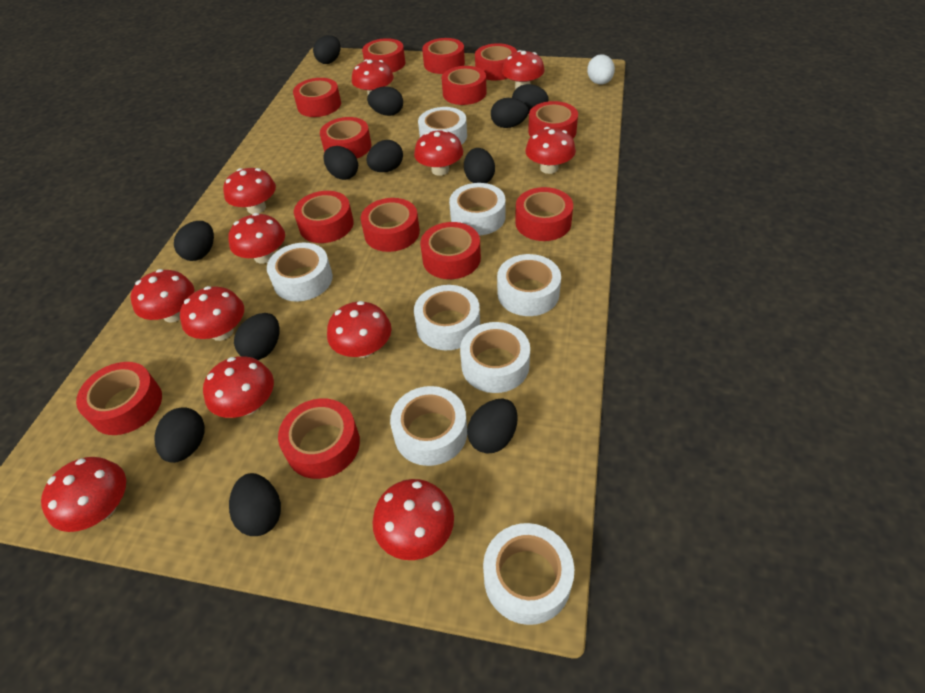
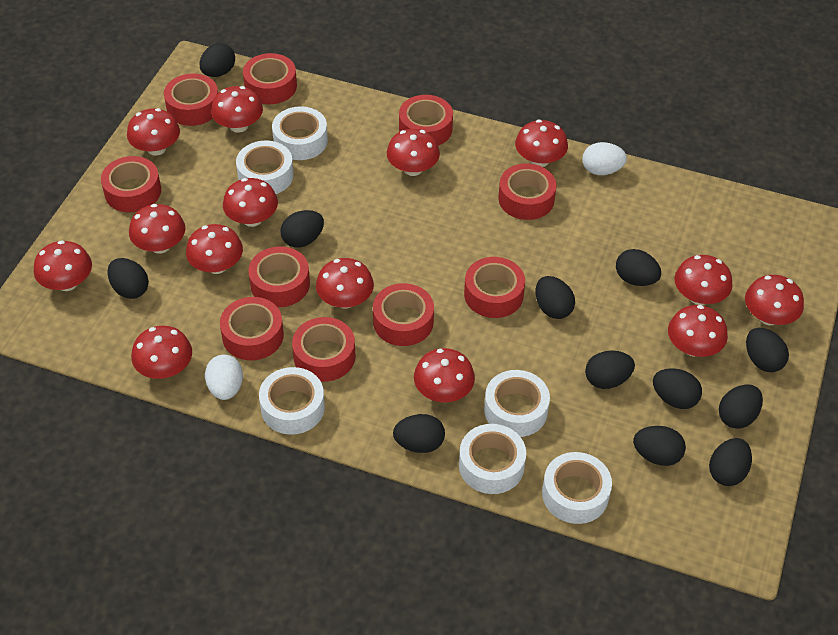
red mushroom: 12 -> 14
red tape: 13 -> 10
white egg: 1 -> 2
white tape: 8 -> 6

